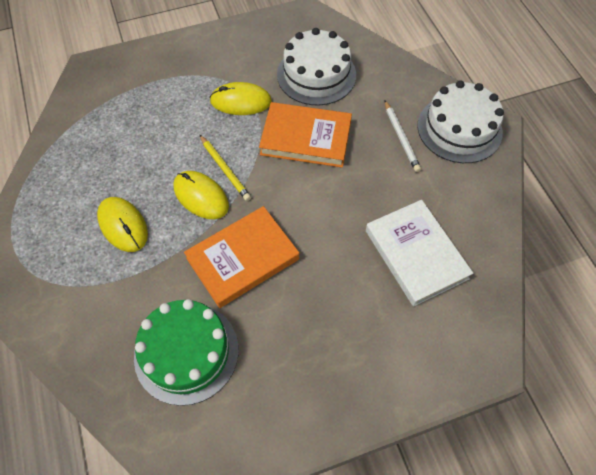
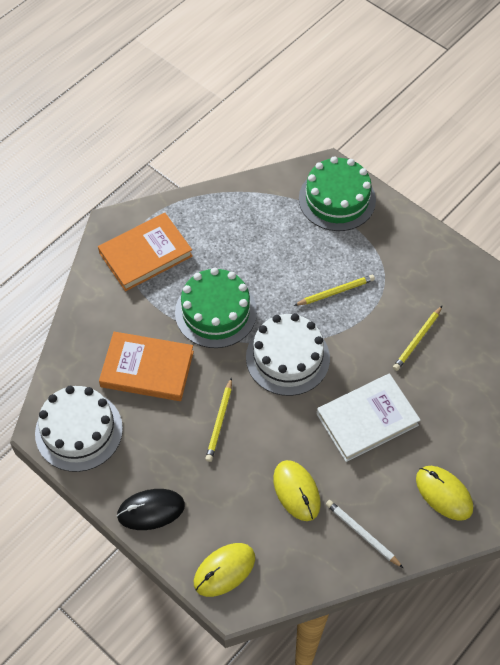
black mouse: 0 -> 1
green cake: 1 -> 2
yellow pencil: 1 -> 3

